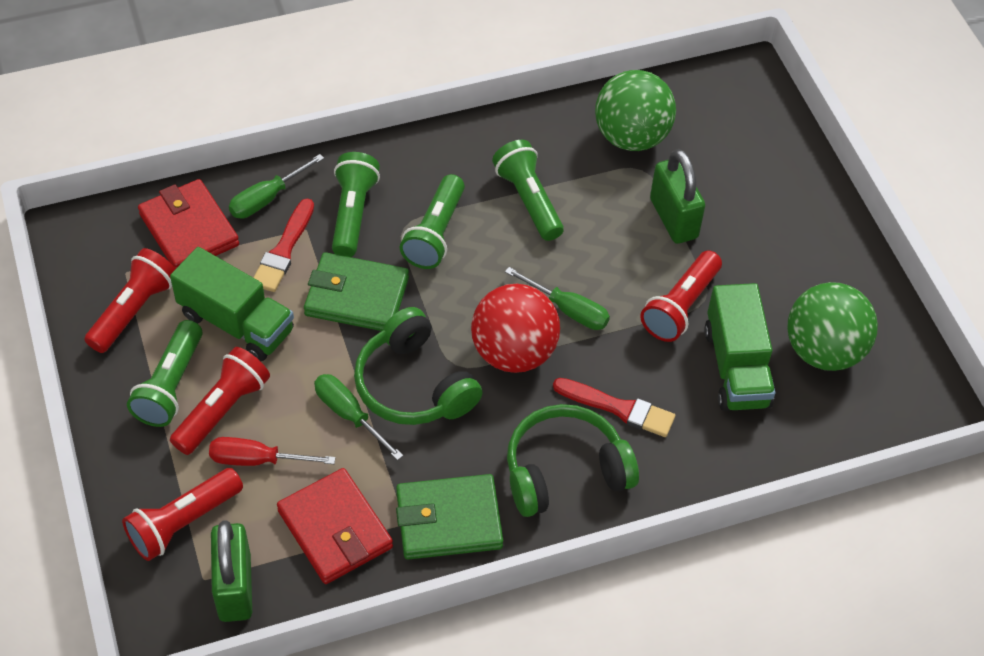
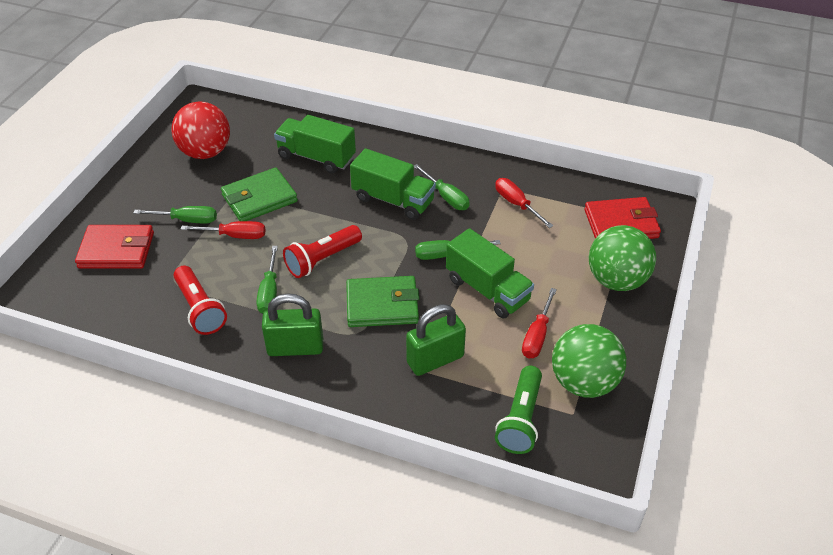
green flashlight: 4 -> 1
green headphones: 2 -> 0
green screwdriver: 3 -> 4
green truck: 2 -> 3
red brush: 2 -> 0
red flashlight: 4 -> 2
red screwdriver: 1 -> 3

